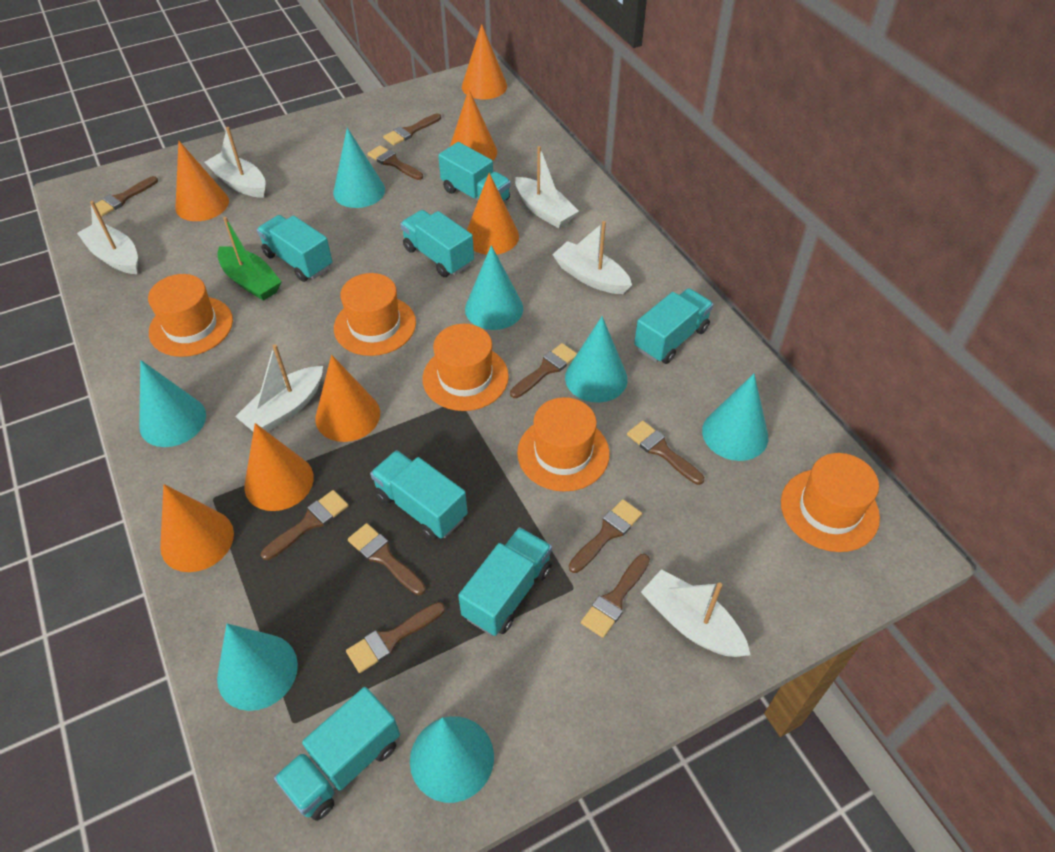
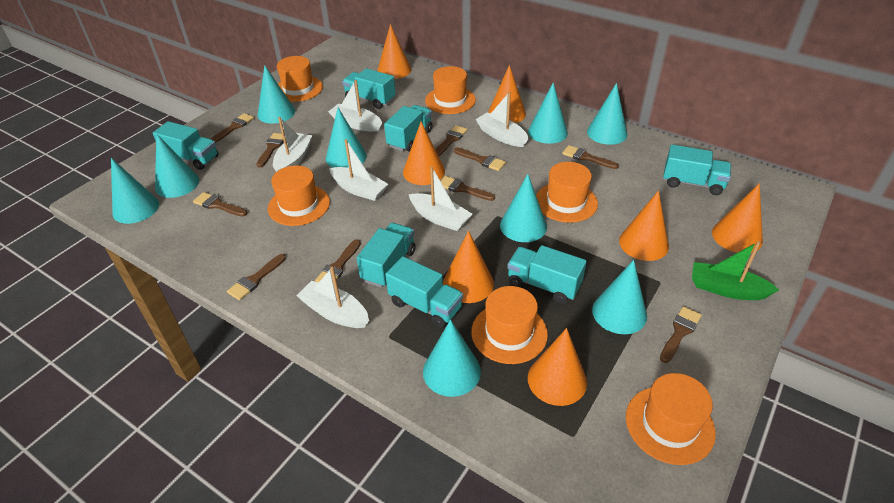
orange hat: 5 -> 6
turquoise cone: 7 -> 9

